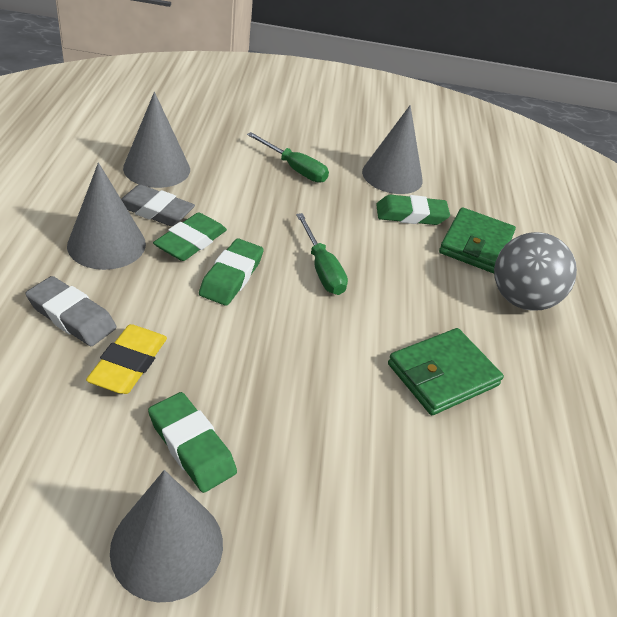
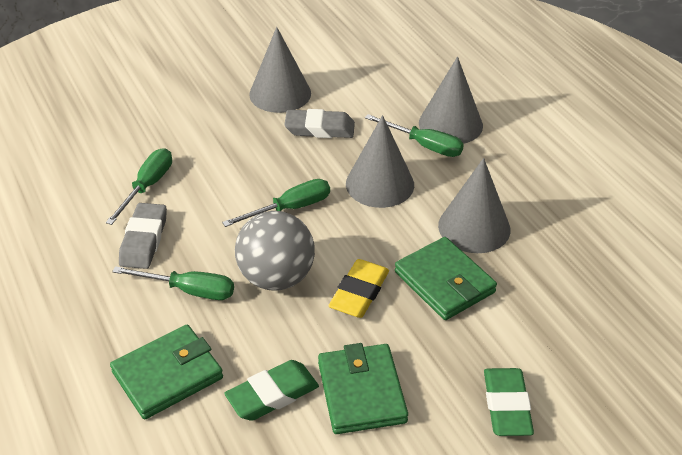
green eraser: 4 -> 2
green screwdriver: 2 -> 4
green wallet: 2 -> 3

